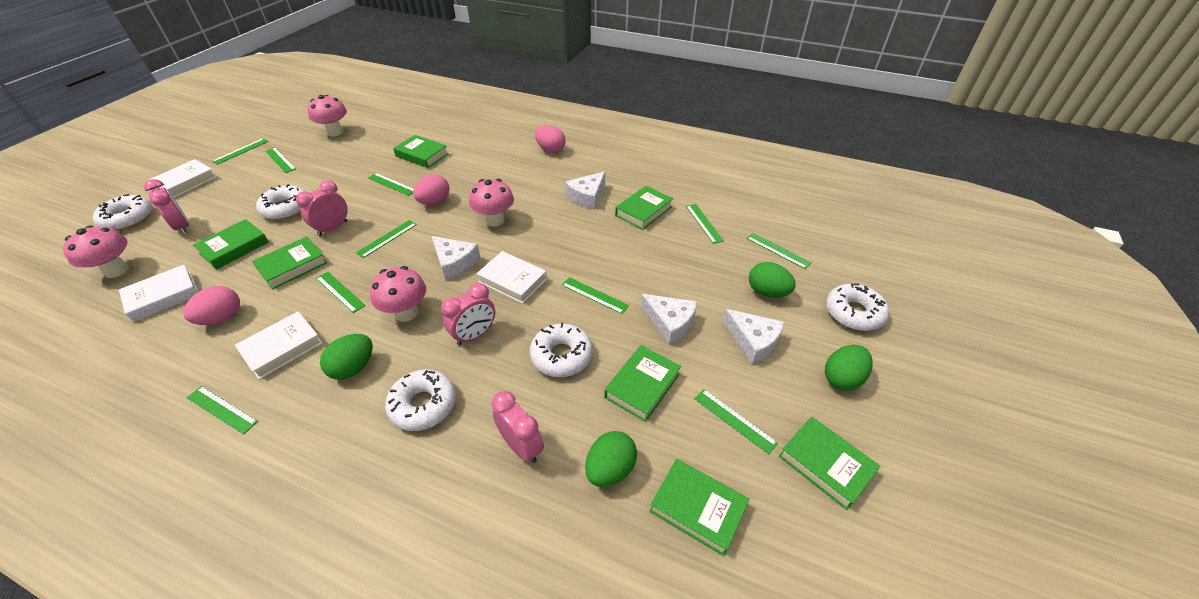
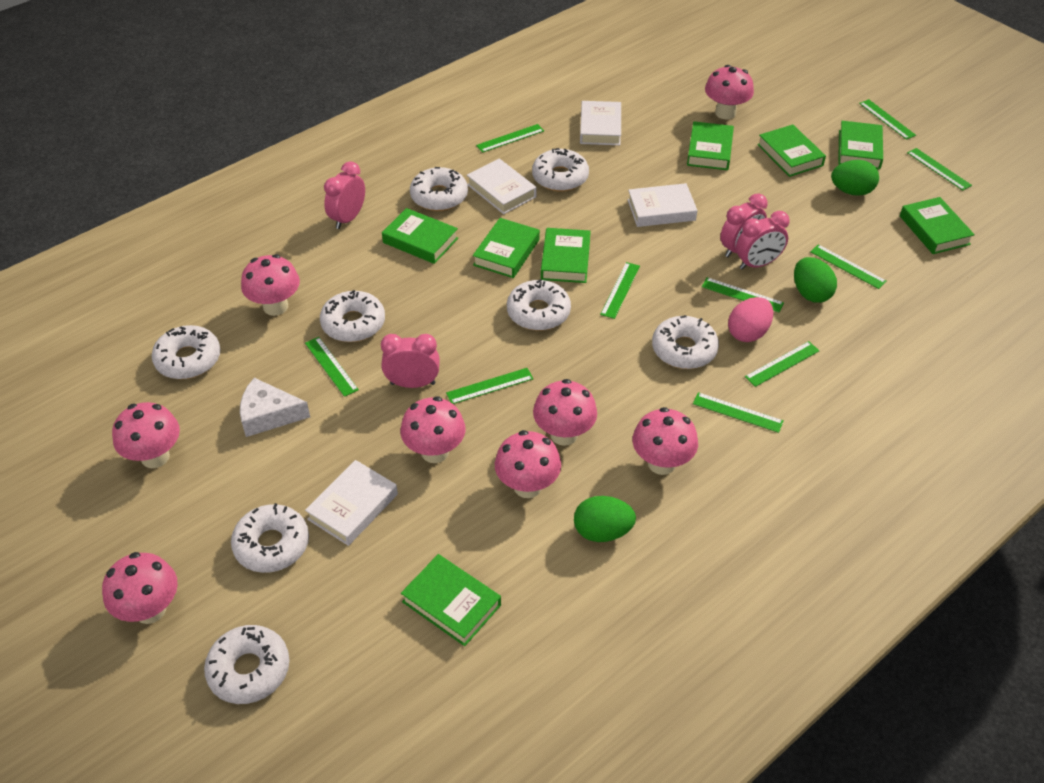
green book: 7 -> 8
green egg: 4 -> 3
pink egg: 3 -> 1
pink mushroom: 4 -> 8
white cheese: 4 -> 1
white donut: 5 -> 8

